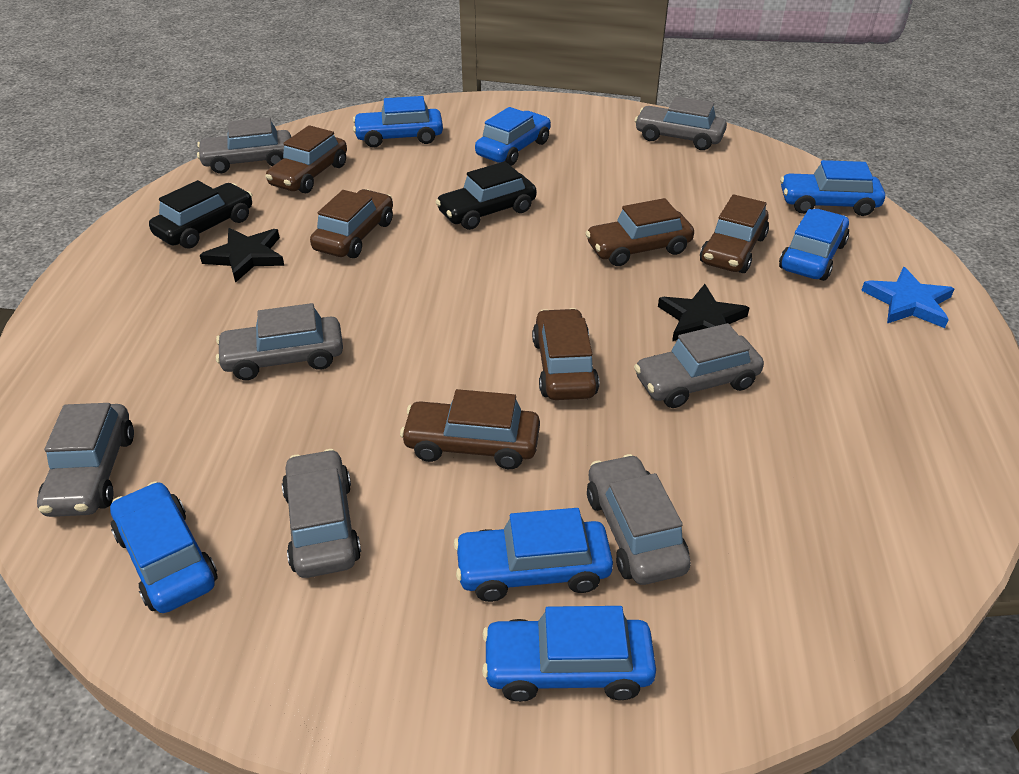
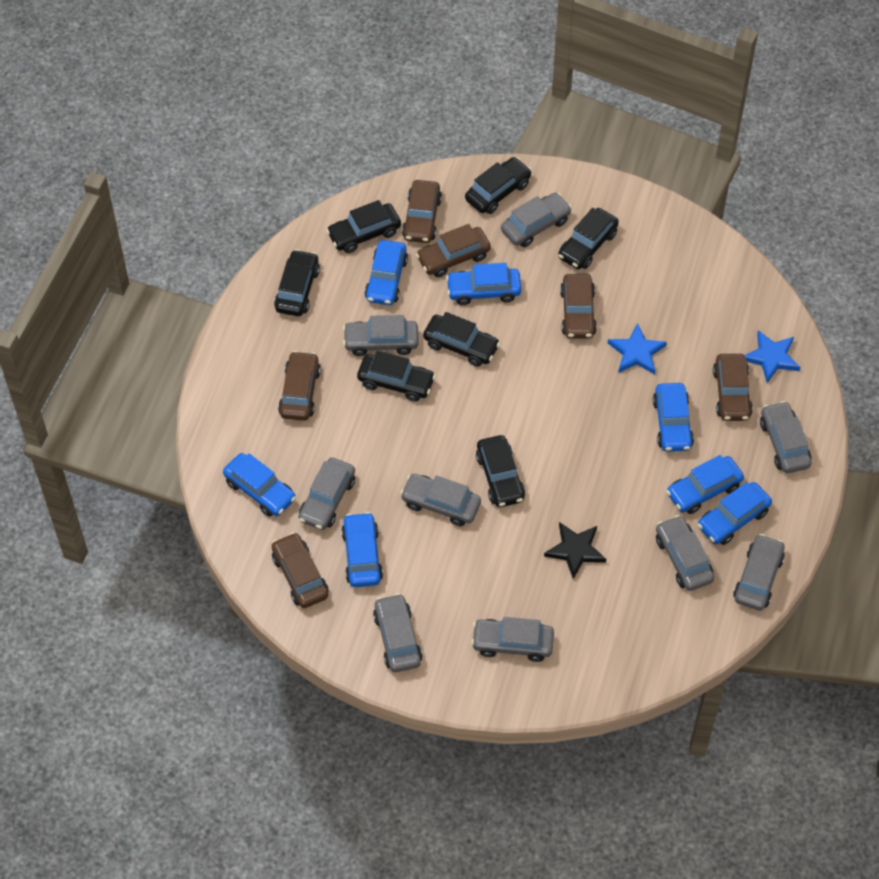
black car: 2 -> 7
black star: 2 -> 1
blue star: 1 -> 2
grey car: 7 -> 9

